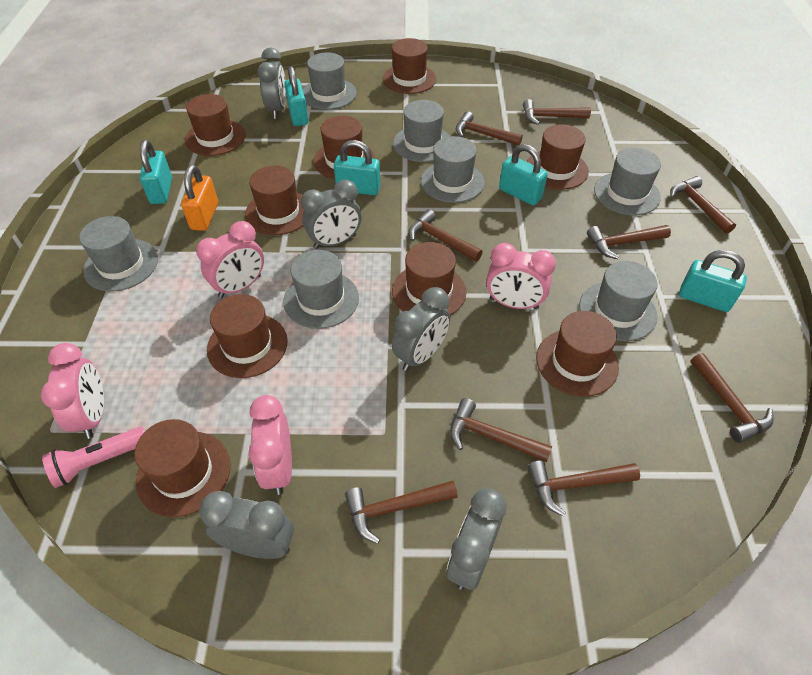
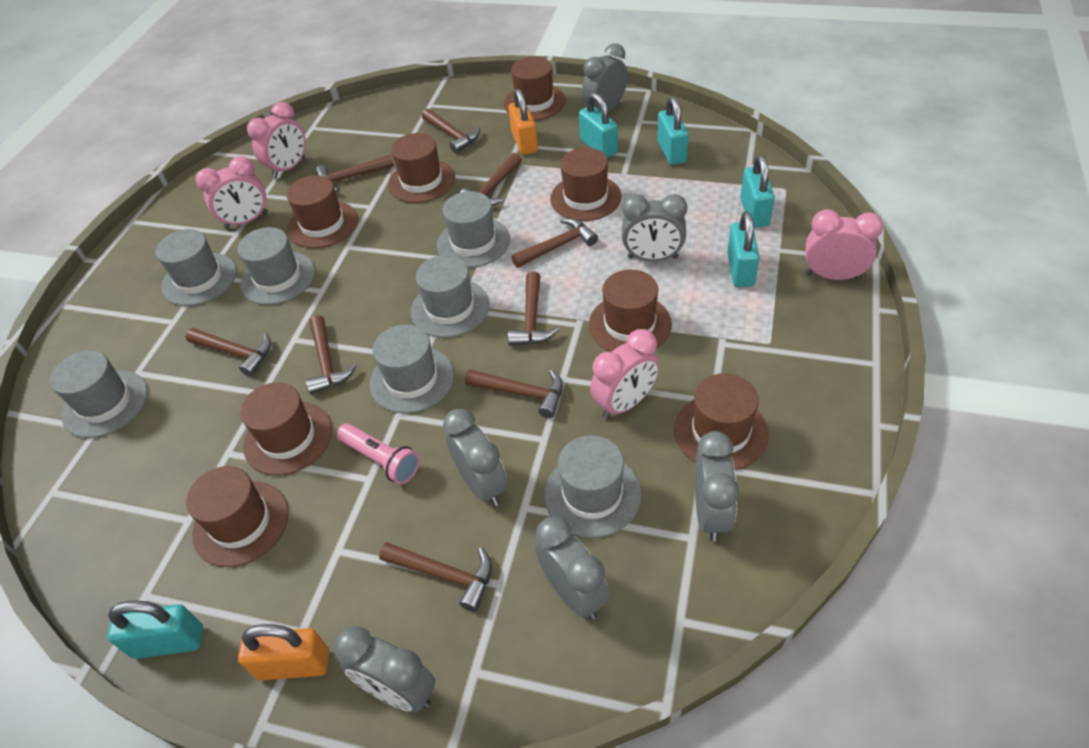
brown hat: 9 -> 8
grey clock: 5 -> 6
orange padlock: 1 -> 2

